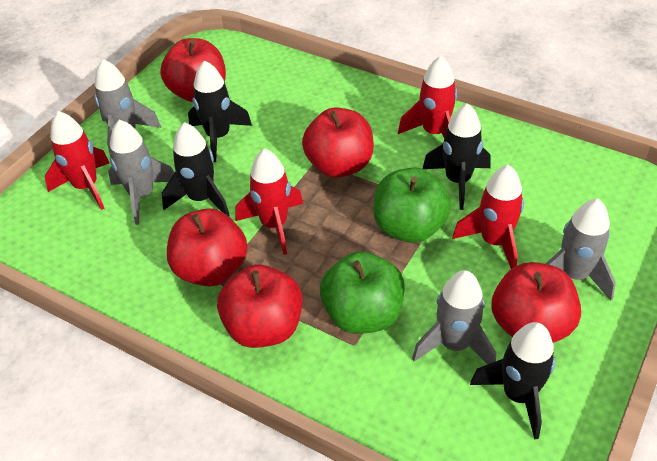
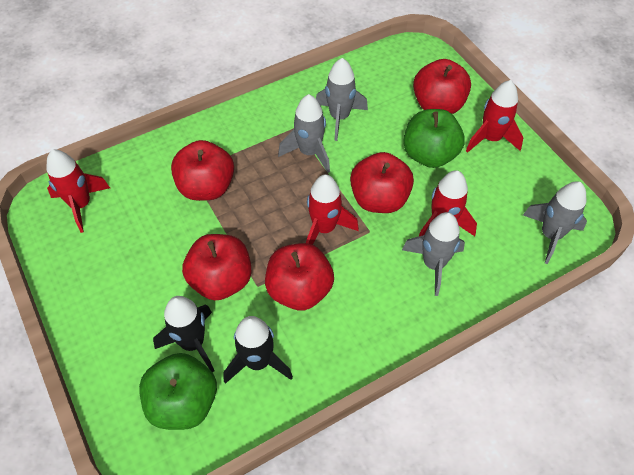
black rocket: 4 -> 2

